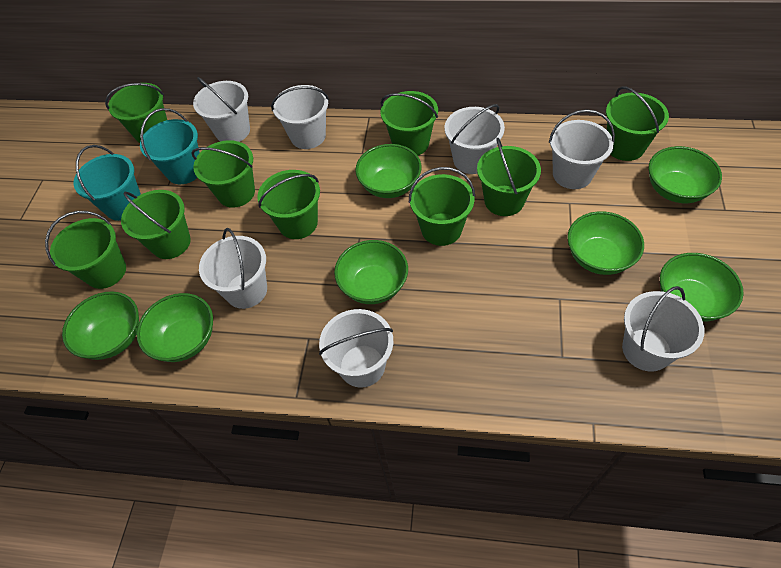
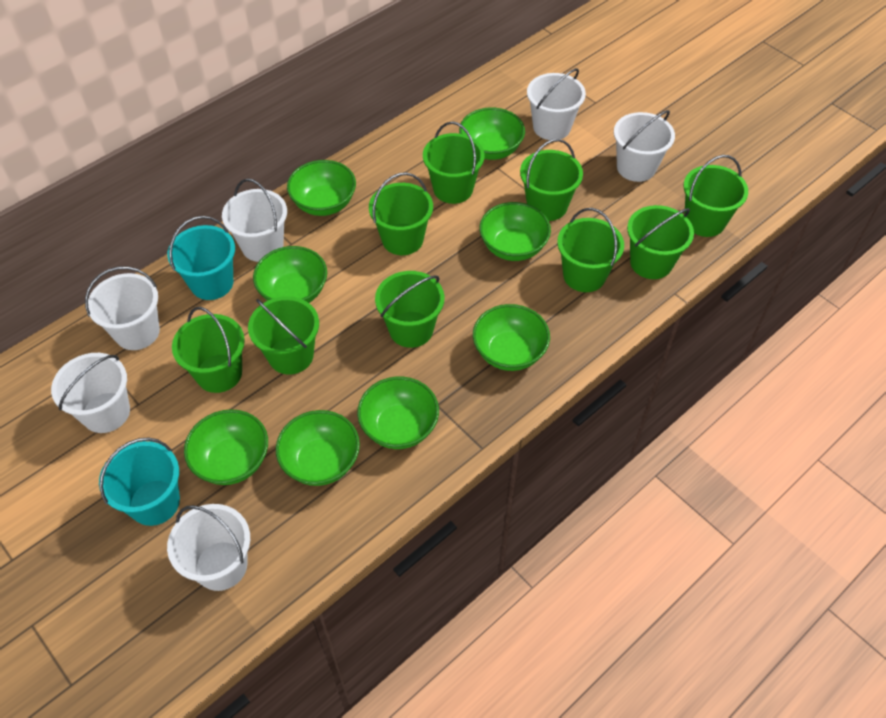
green bowl: 7 -> 8
white bucket: 7 -> 6

